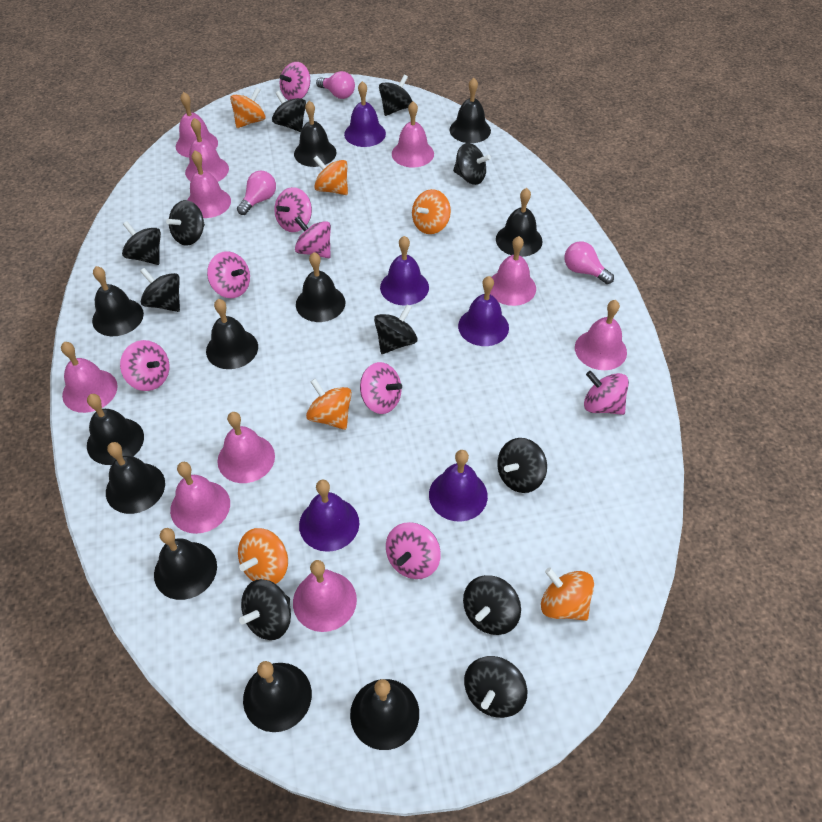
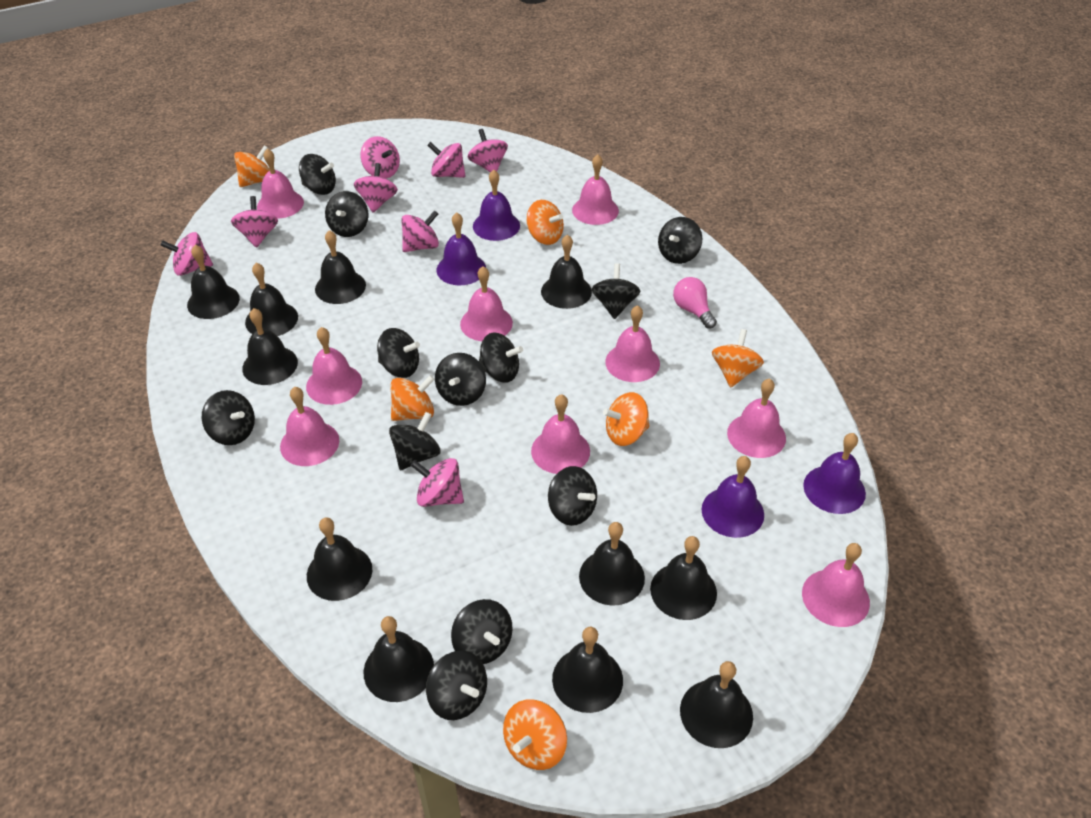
black spinning top: 11 -> 12
pink bell: 10 -> 9
pink light bulb: 3 -> 1
purple bell: 5 -> 4

